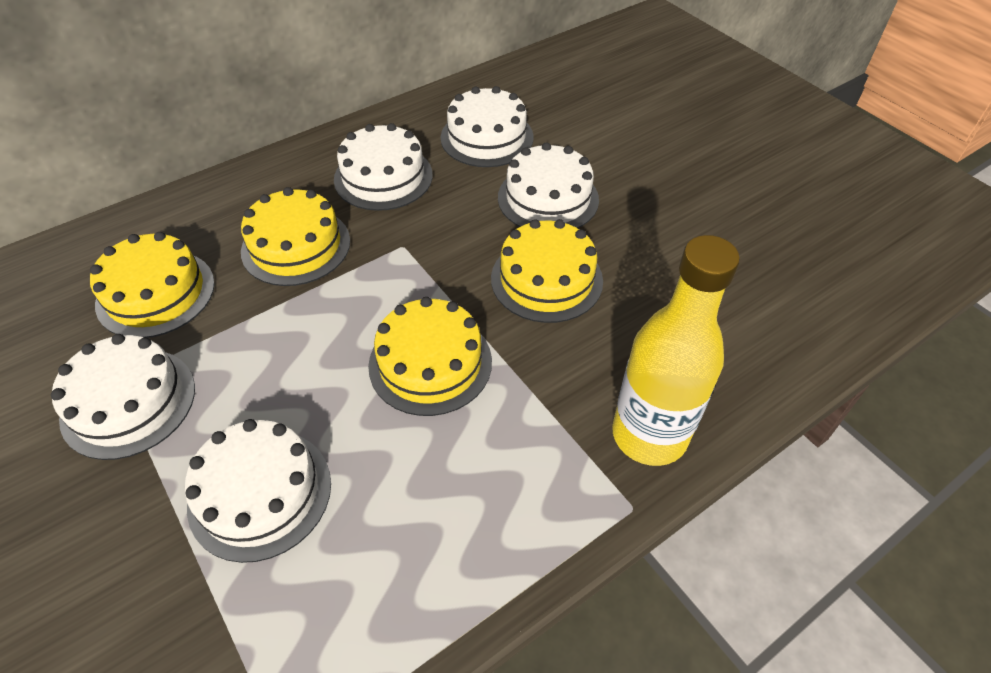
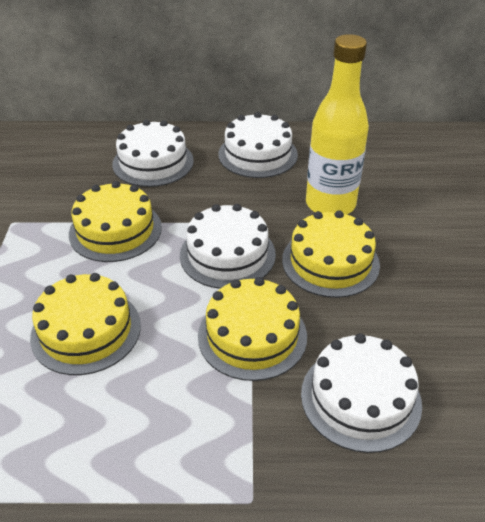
white cake: 5 -> 4

